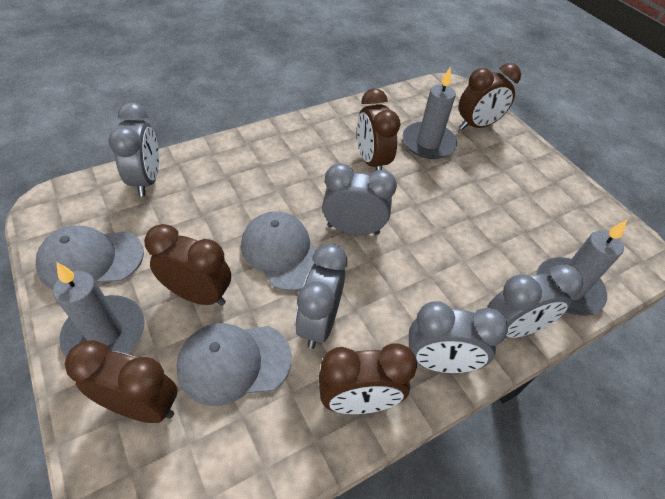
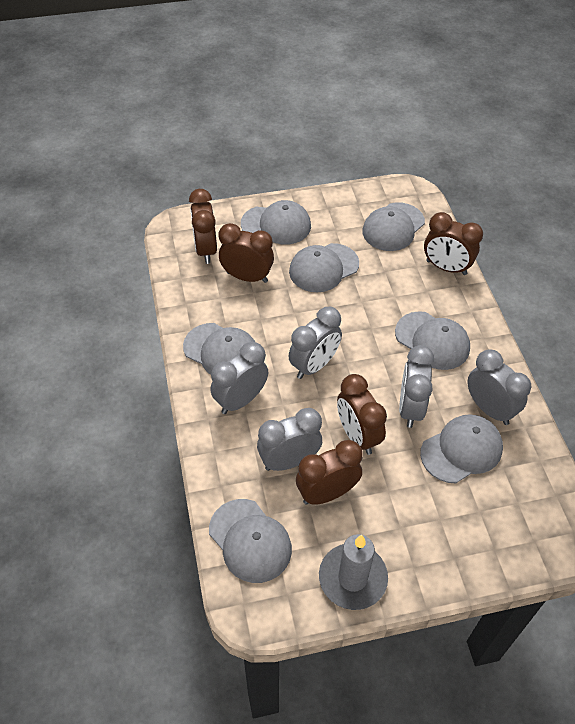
grey candle: 3 -> 1
grey cap: 3 -> 7

